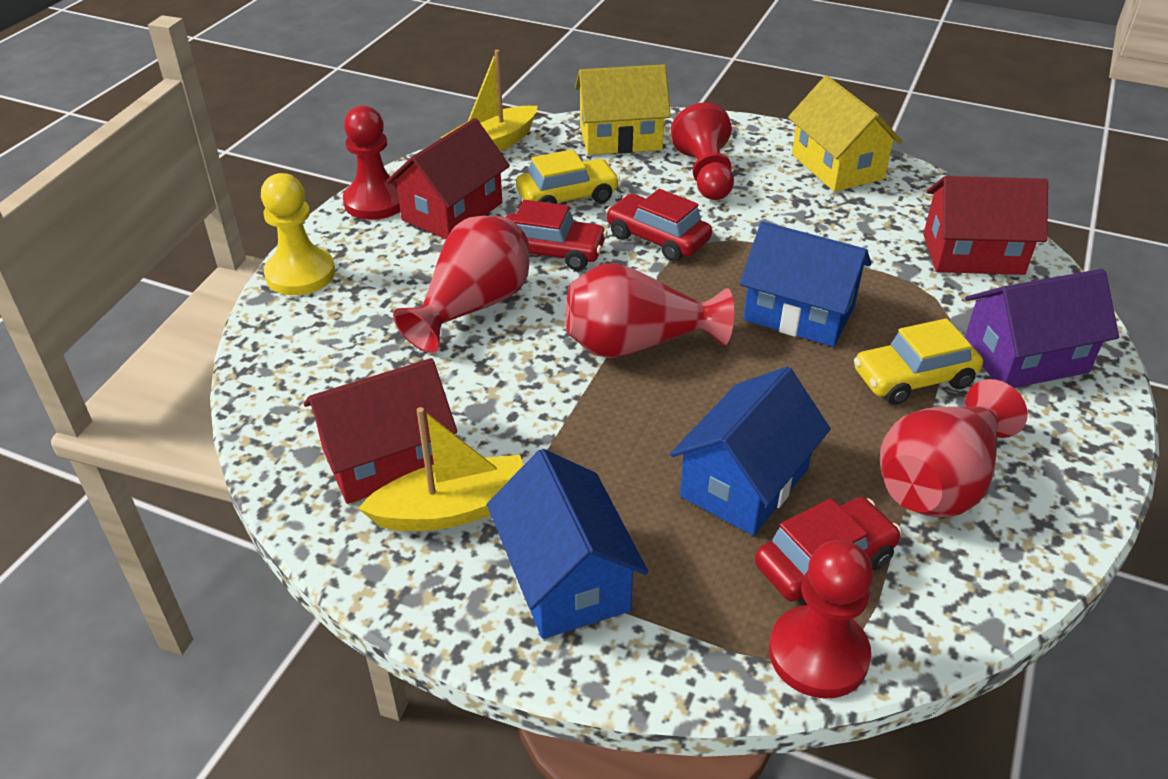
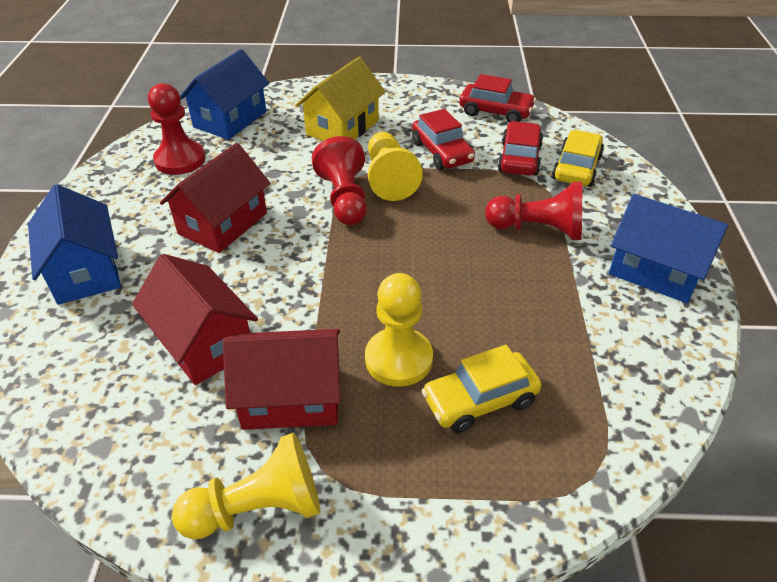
purple house: 1 -> 0
red vase: 3 -> 0
yellow boat: 2 -> 0
yellow house: 2 -> 1
yellow pawn: 1 -> 3

